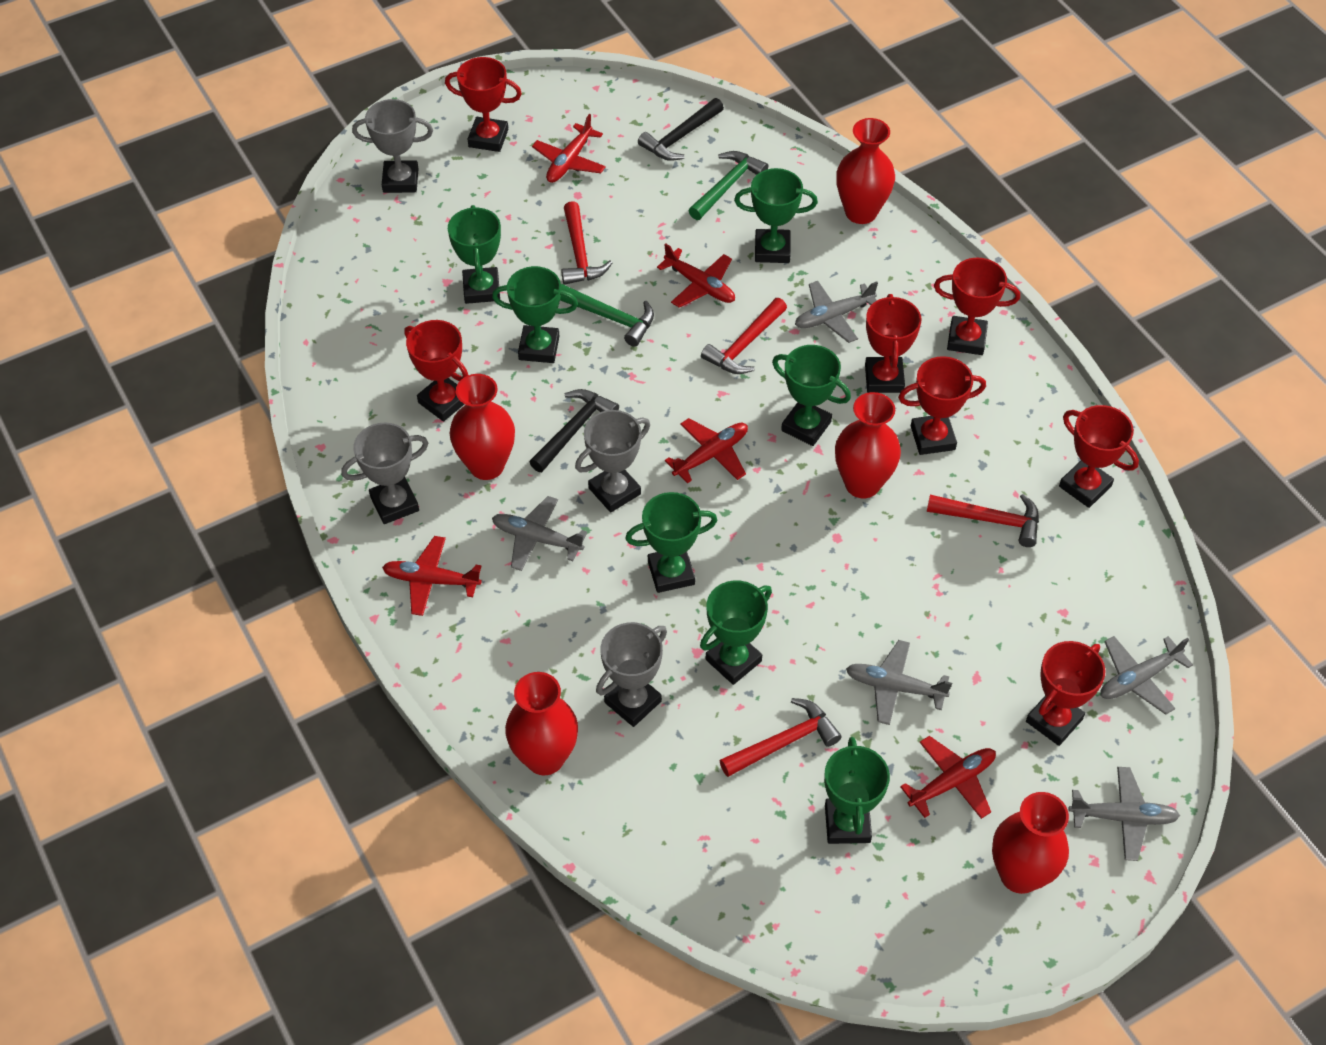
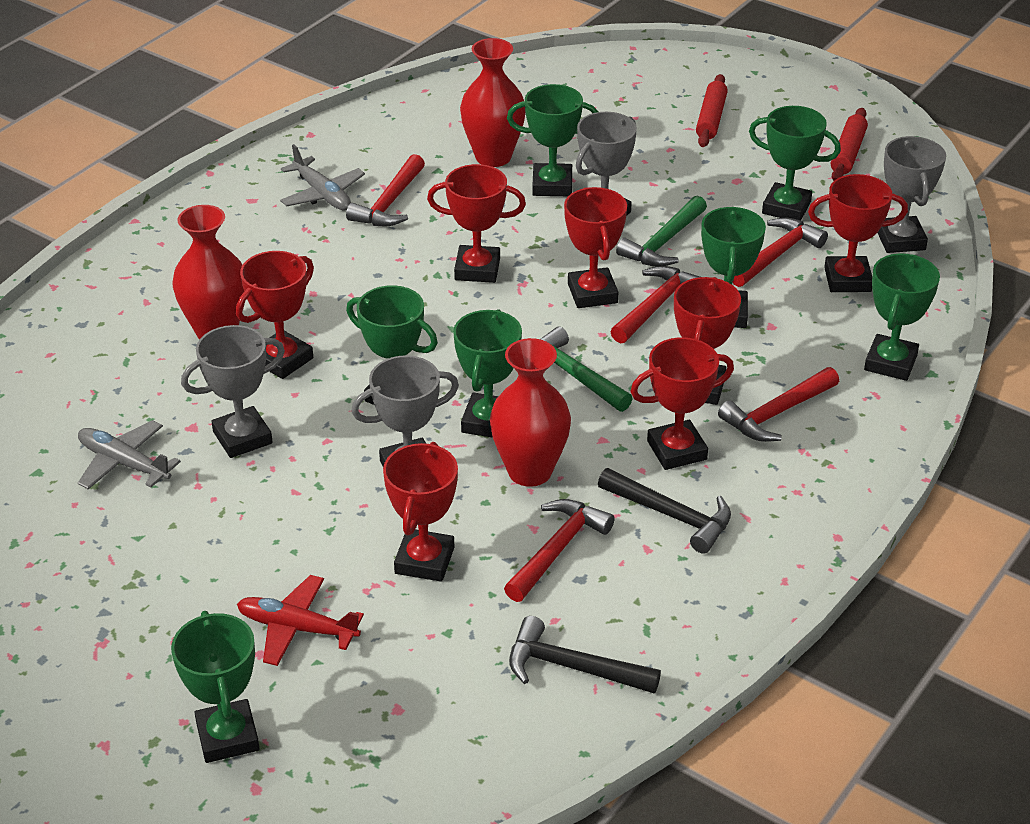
grey plane: 5 -> 2
red hammer: 4 -> 5
red plane: 5 -> 1
red rolling pin: 0 -> 2
red vase: 5 -> 3

